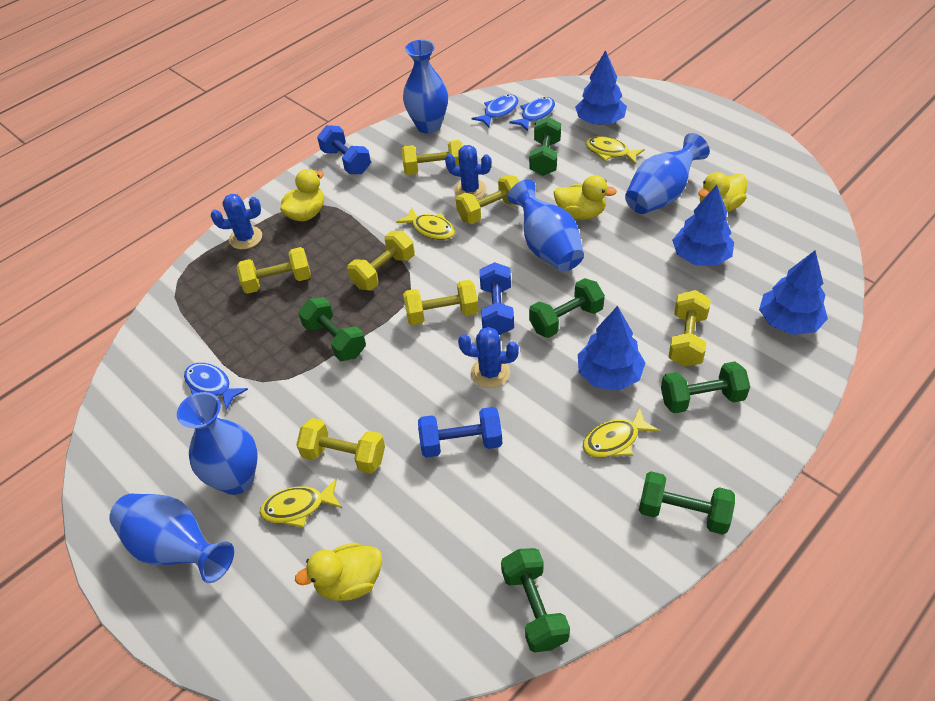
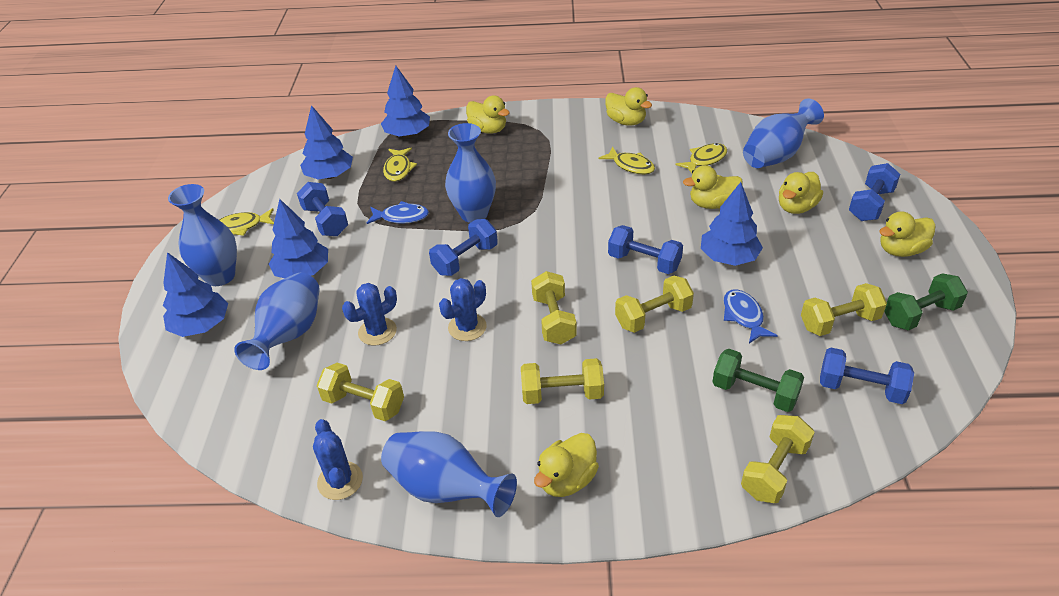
blue dumbbell: 3 -> 5
blue fish: 3 -> 2
blue tree: 4 -> 5
green dumbbell: 6 -> 2
yellow duck: 4 -> 6
yellow dumbbell: 7 -> 6

